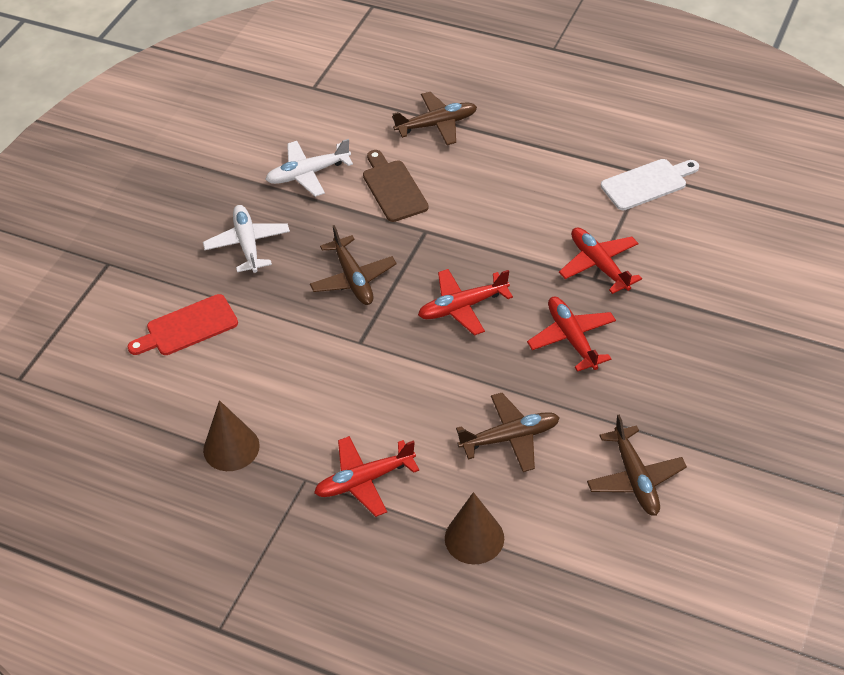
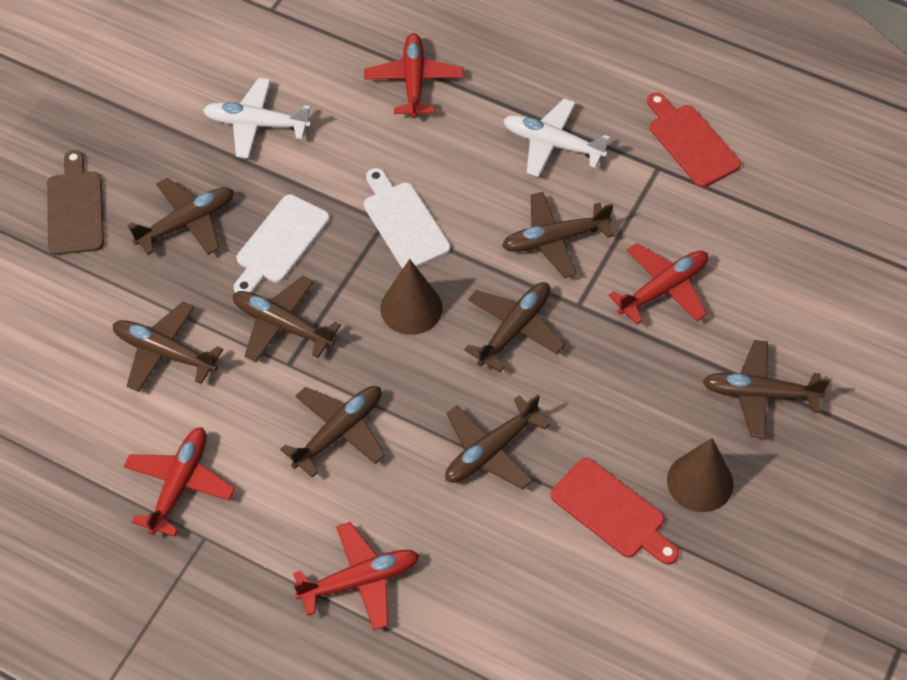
brown plane: 4 -> 8
red cutting board: 1 -> 2
white cutting board: 1 -> 2

